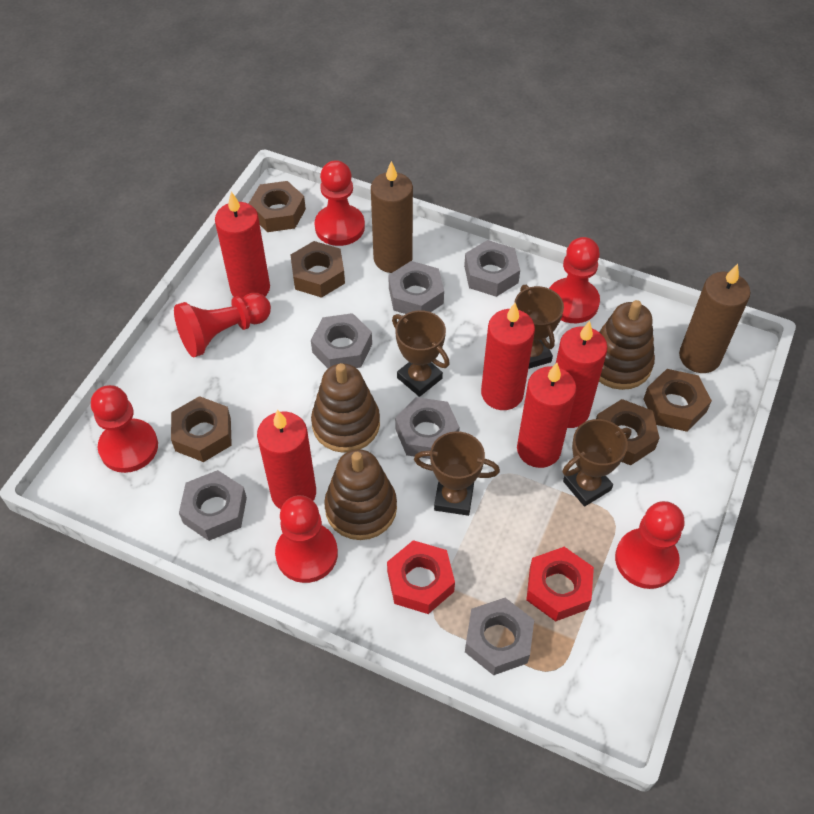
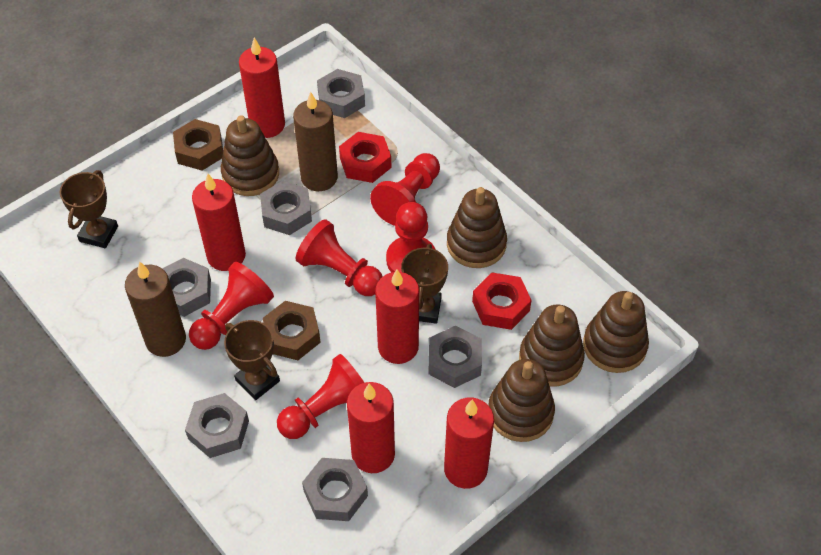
brown nut: 5 -> 2
brown stacking toy: 3 -> 5
brown trophy: 4 -> 3
red pawn: 6 -> 5

